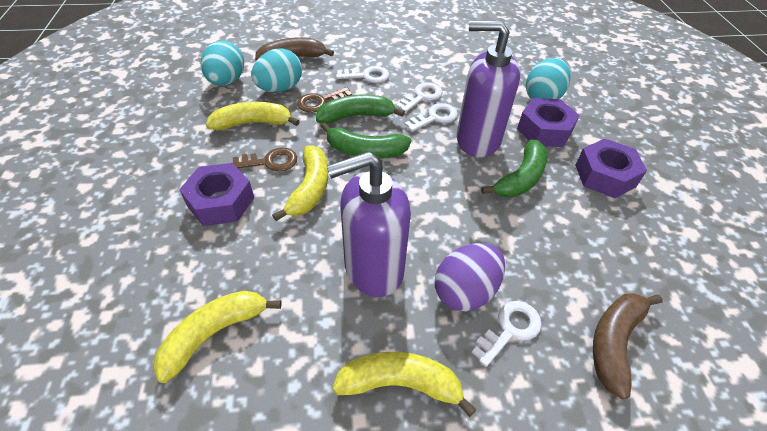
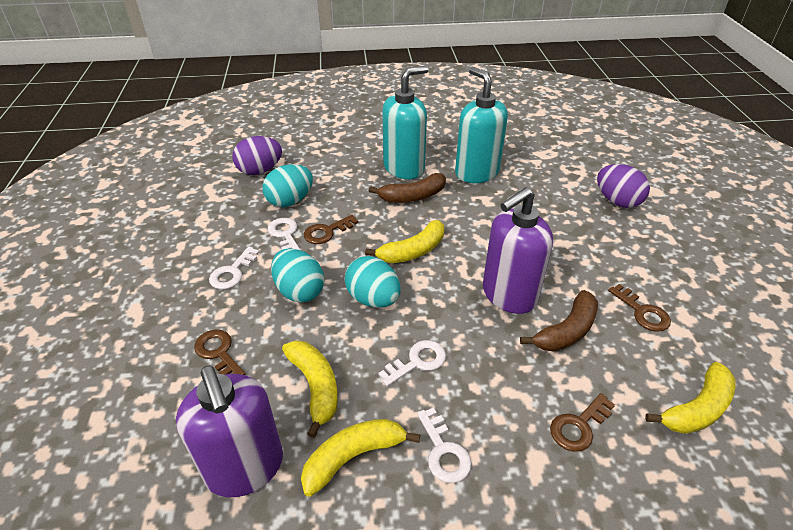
brown key: 2 -> 4
green banana: 3 -> 0
purple egg: 1 -> 2
purple nut: 3 -> 0
turquoise soap dispenser: 0 -> 2

